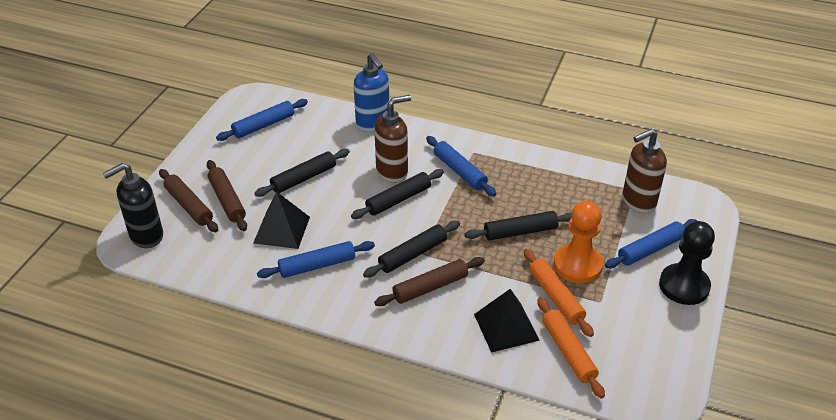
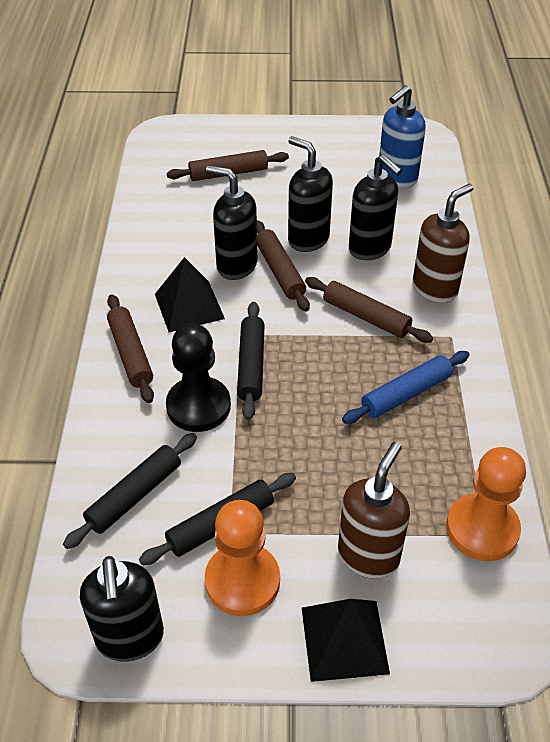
black rolling pin: 4 -> 3
black soap dispenser: 1 -> 4
blue rolling pin: 4 -> 1
brown rolling pin: 3 -> 4
orange pawn: 1 -> 2
orange rolling pin: 2 -> 0

